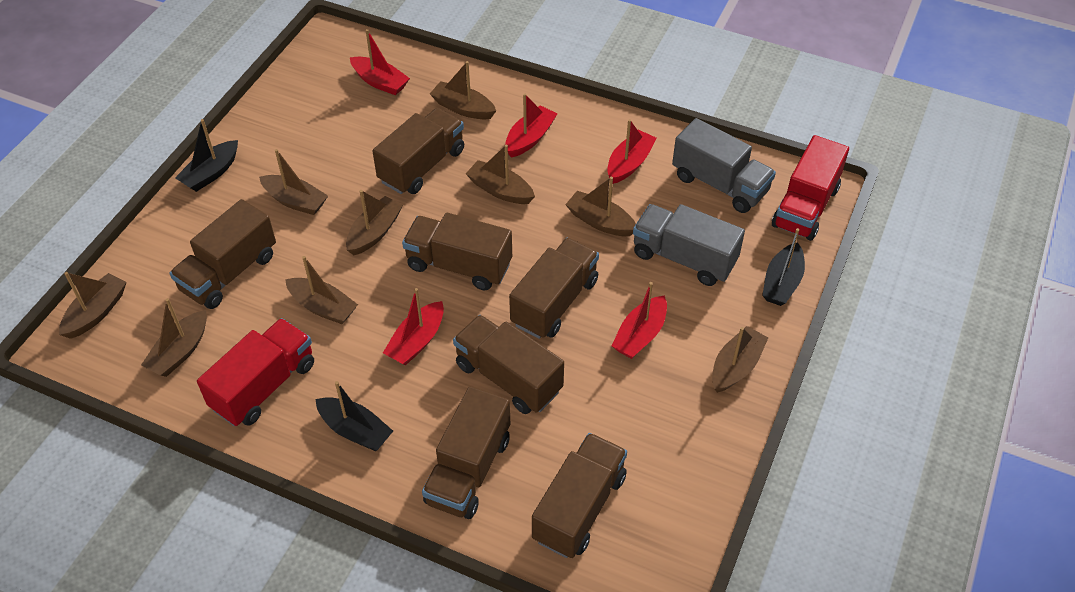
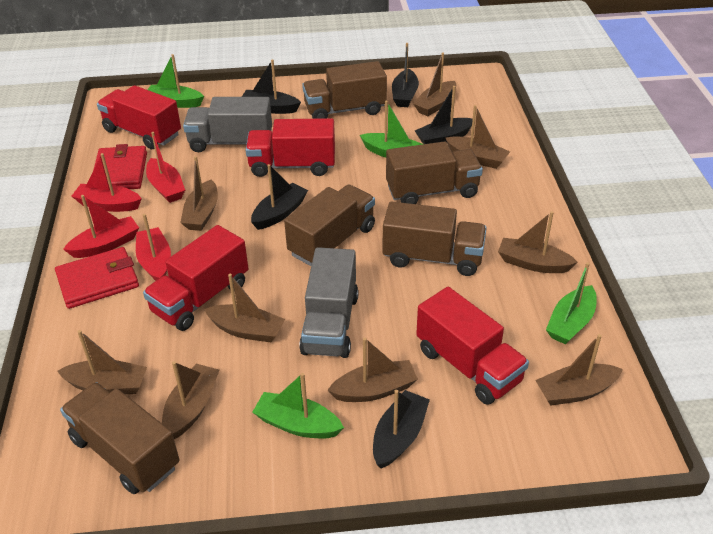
black boat: 3 -> 5
brown truck: 7 -> 5
green boat: 0 -> 4
red boat: 5 -> 4
red truck: 2 -> 4
red wallet: 0 -> 2

